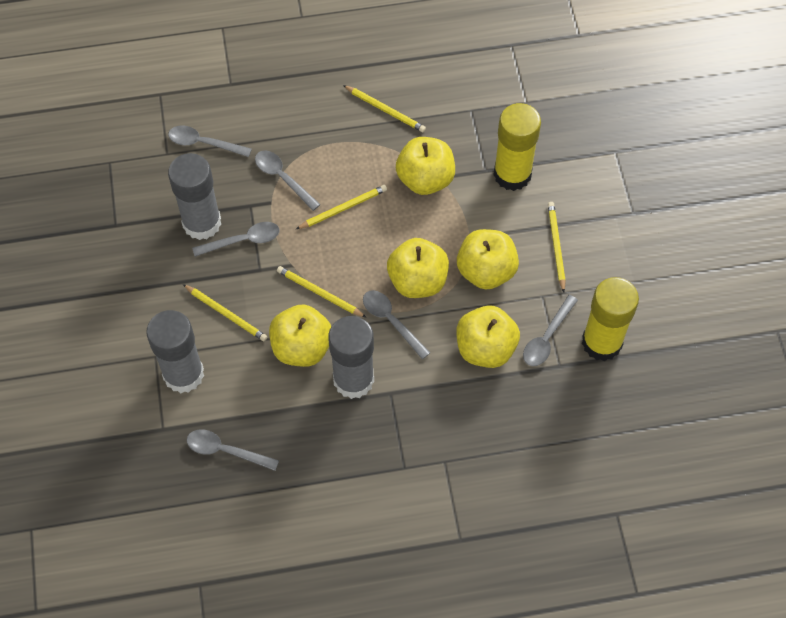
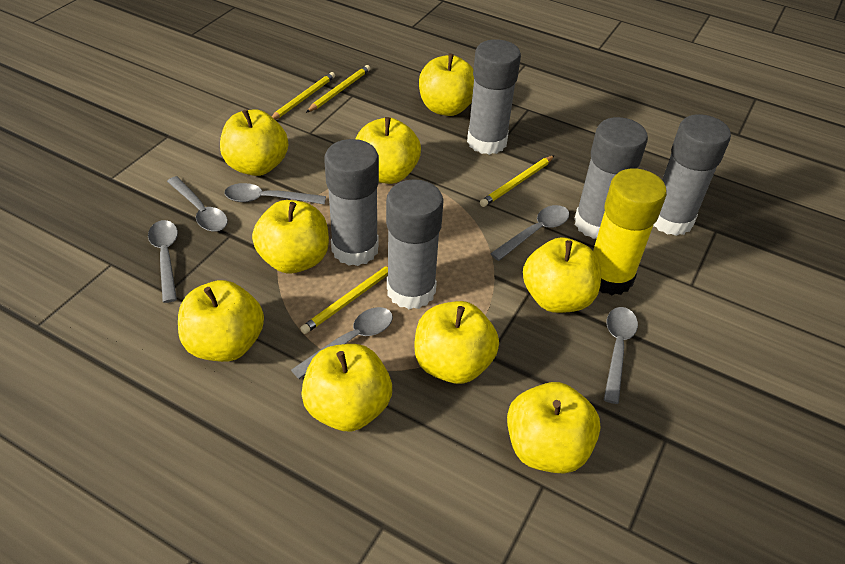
grey glue stick: 3 -> 5
yellow apple: 5 -> 9
yellow glue stick: 2 -> 1
yellow pencil: 5 -> 4

